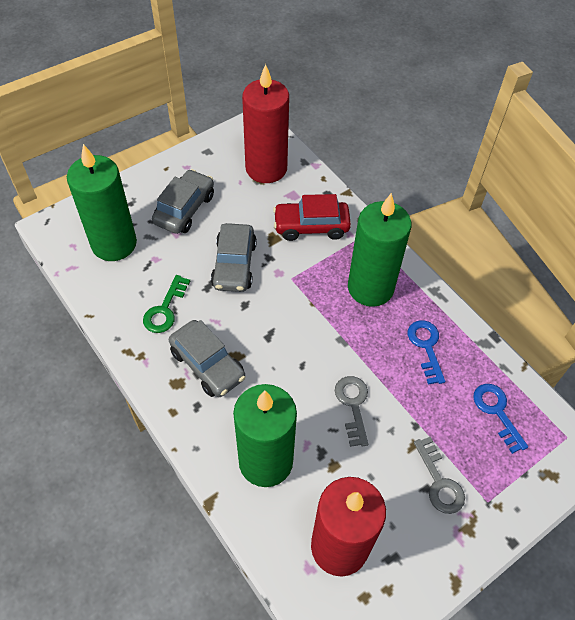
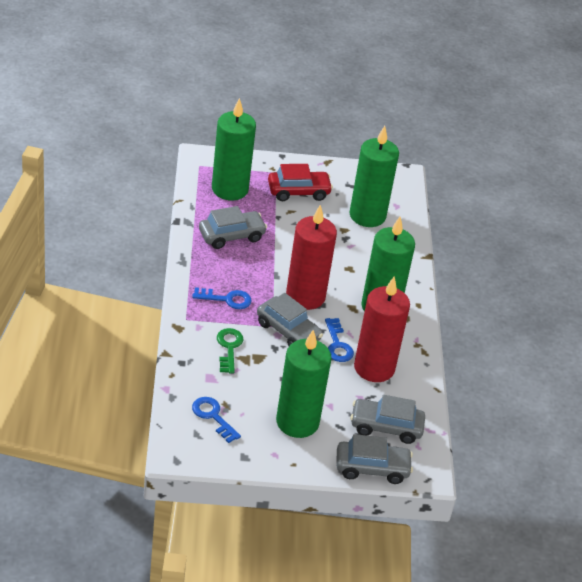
blue key: 2 -> 3
green candle: 3 -> 4
grey car: 3 -> 4
grey key: 2 -> 0

